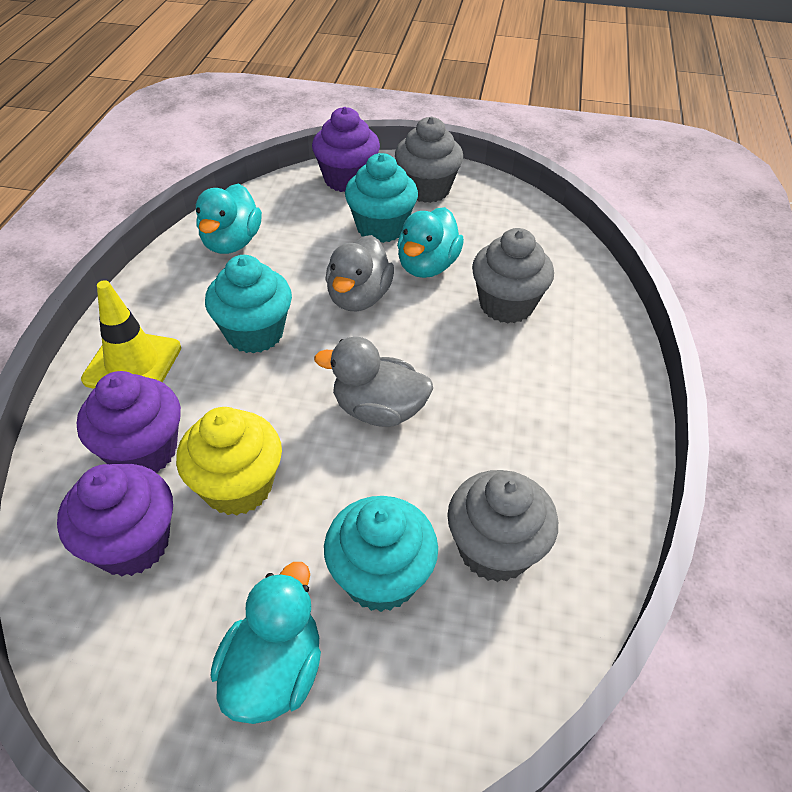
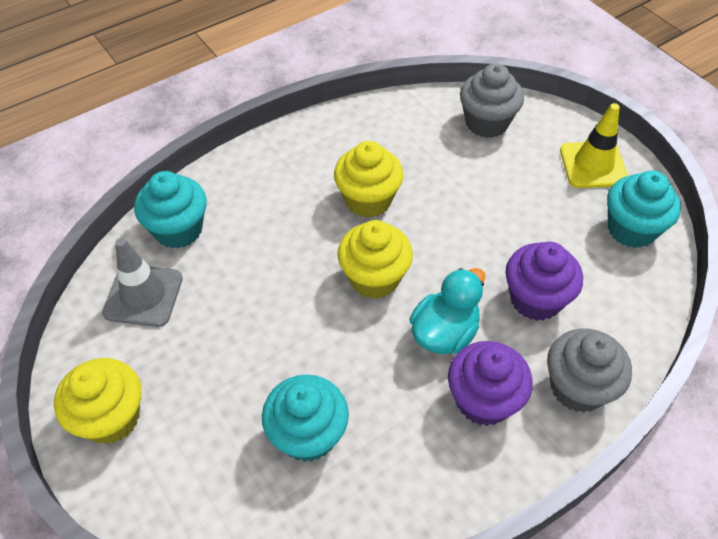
grey cupcake: 3 -> 2
grey duck: 2 -> 0
grey traffic cone: 0 -> 1
purple cupcake: 3 -> 2
turquoise duck: 3 -> 1
yellow cupcake: 1 -> 3

